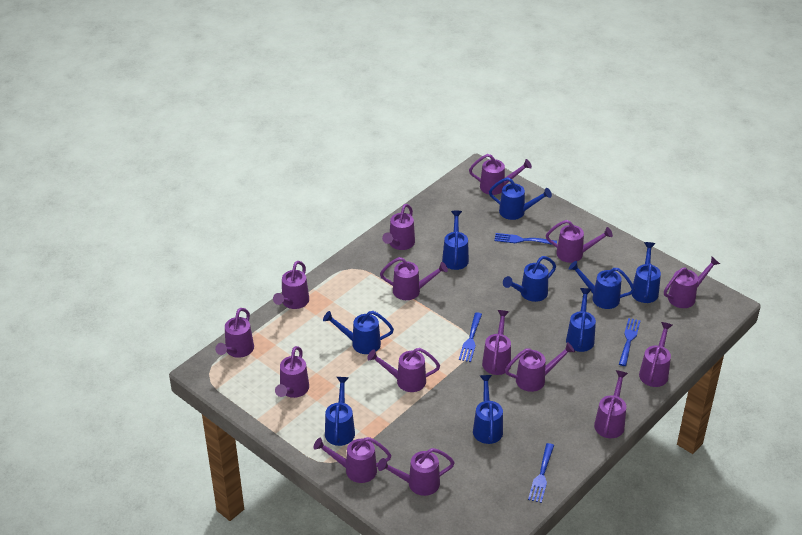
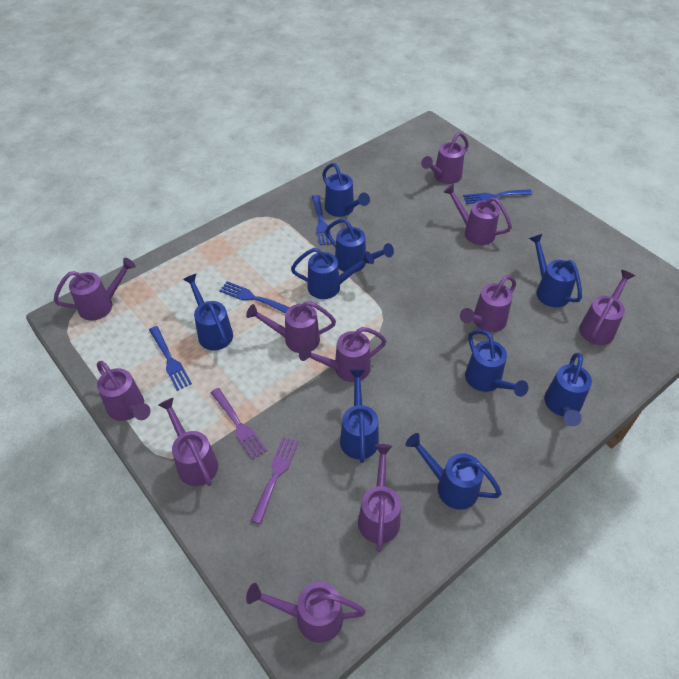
purple fork: 0 -> 2
purple watering can: 15 -> 11

